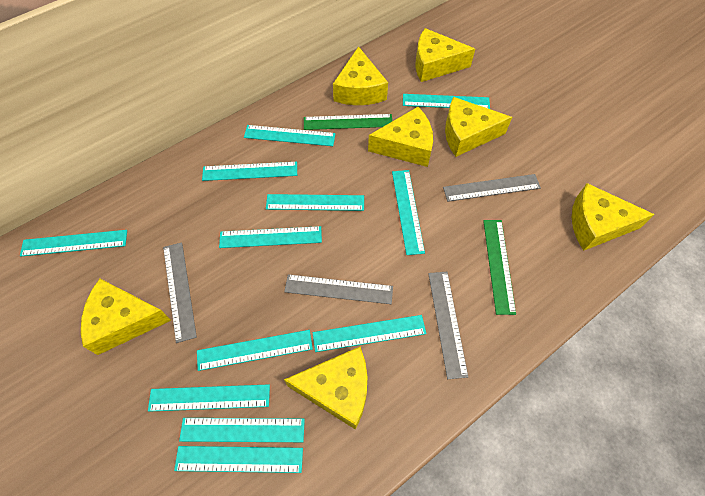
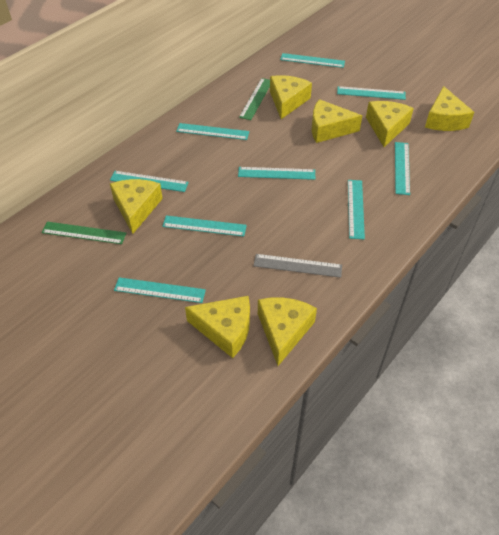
grey ruler: 4 -> 1
turquoise ruler: 12 -> 9

